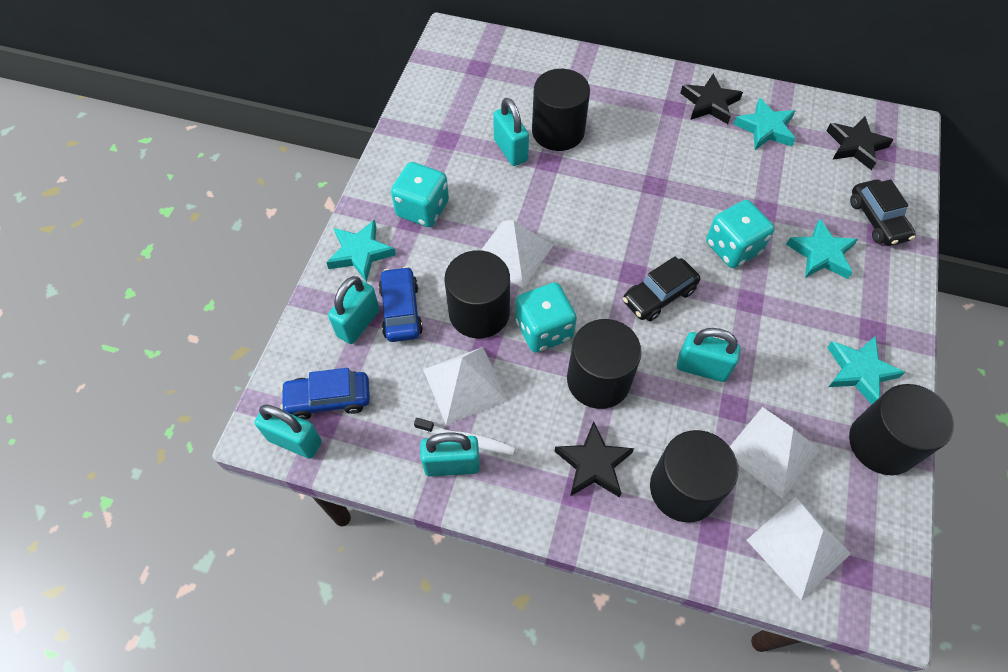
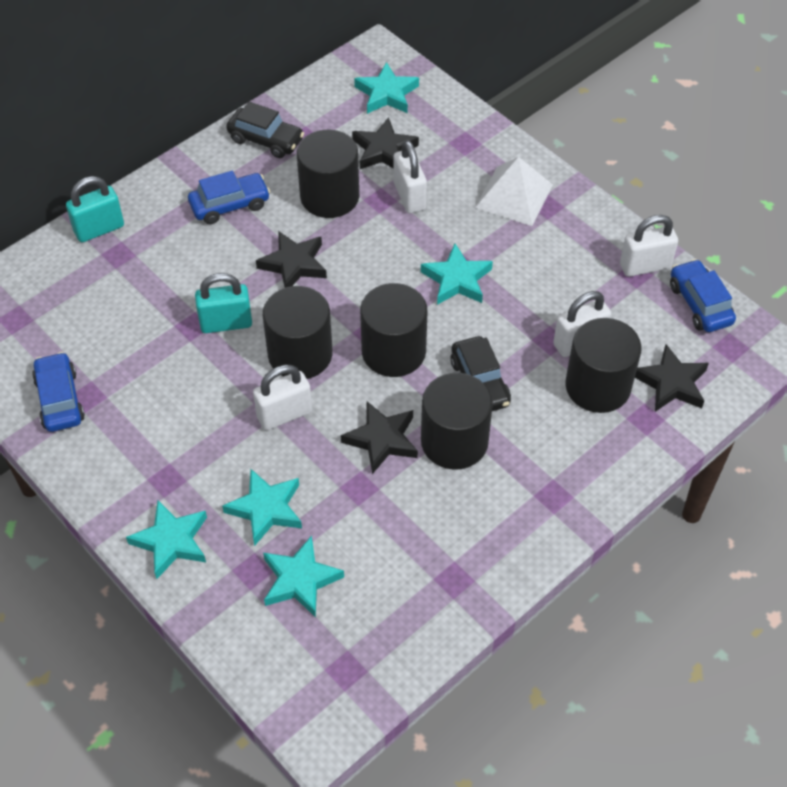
black star: 3 -> 4
blue car: 2 -> 3
turquoise dice: 3 -> 0
turquoise padlock: 5 -> 2
turquoise star: 4 -> 5
white padlock: 0 -> 4
white pyramid: 4 -> 1
white toothbrush: 1 -> 0

